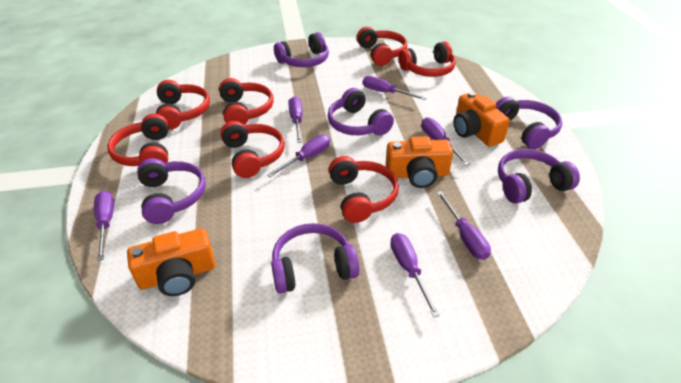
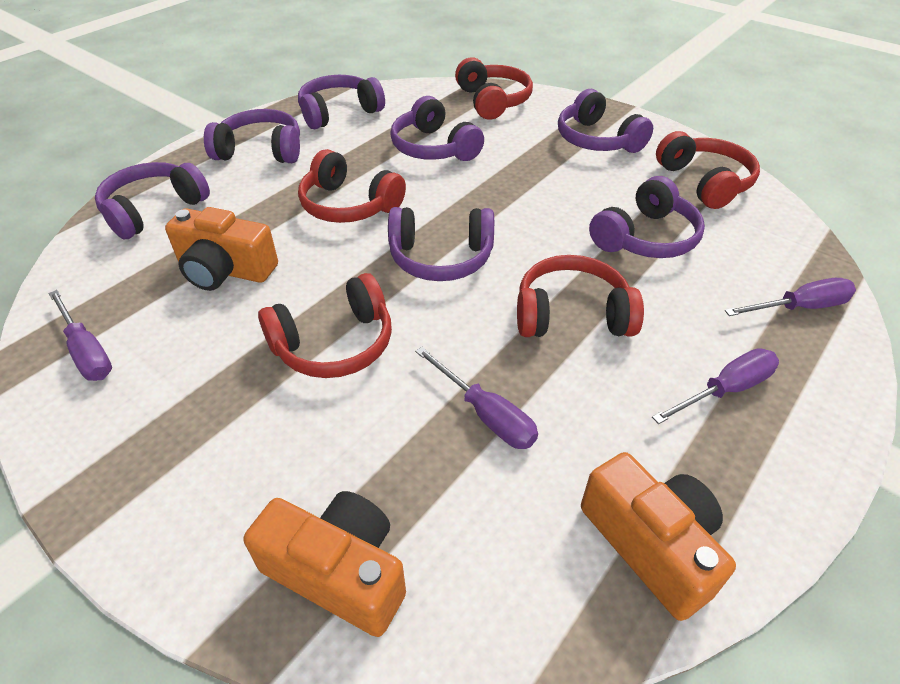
purple headphones: 6 -> 7
purple screwdriver: 7 -> 4
red headphones: 7 -> 5

